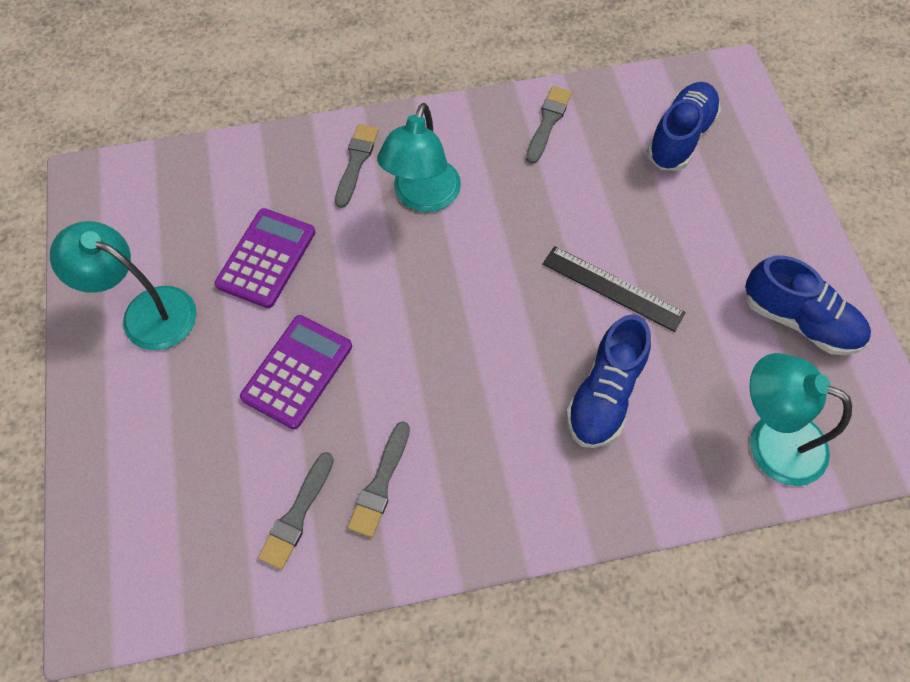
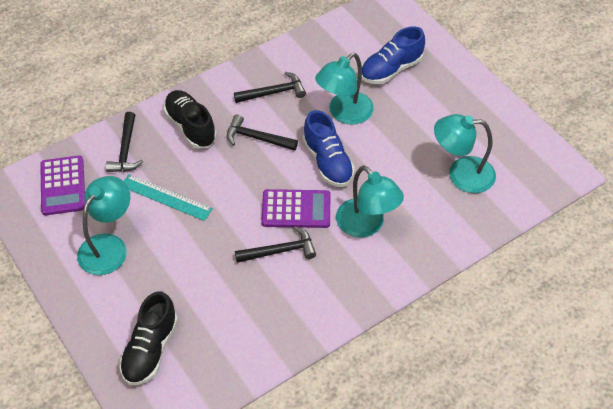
black hammer: 0 -> 4
black ruler: 1 -> 0
black shoe: 0 -> 2
blue shoe: 3 -> 2
grey brush: 4 -> 0
turquoise lamp: 3 -> 4
turquoise ruler: 0 -> 1

